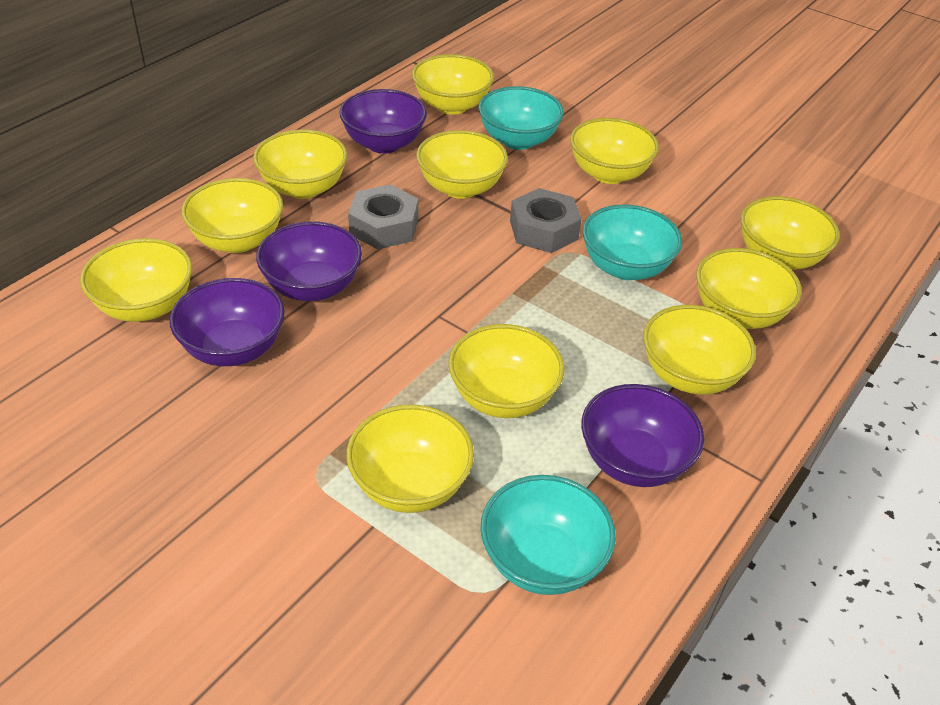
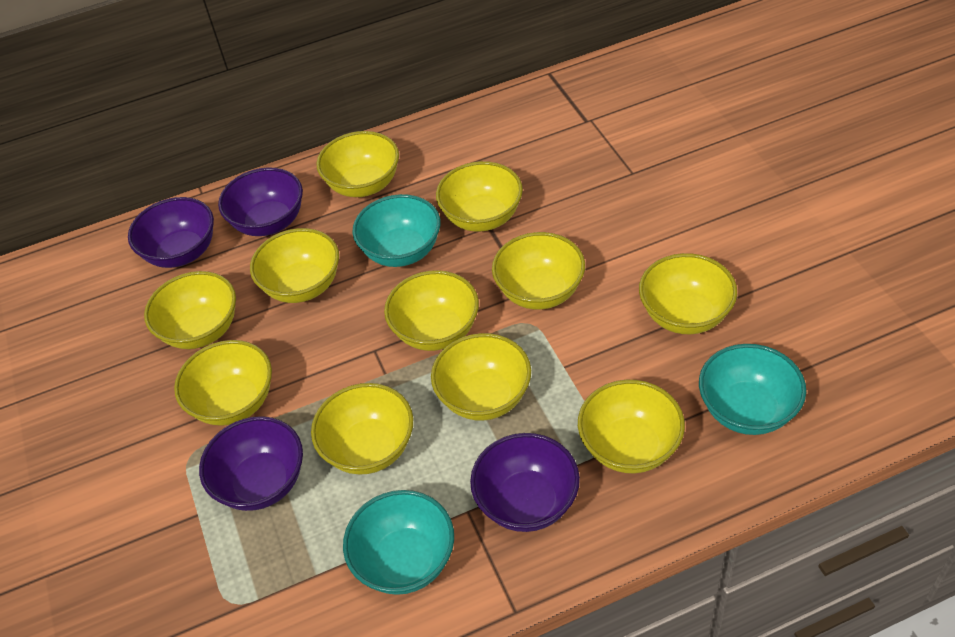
grey nut: 2 -> 0

